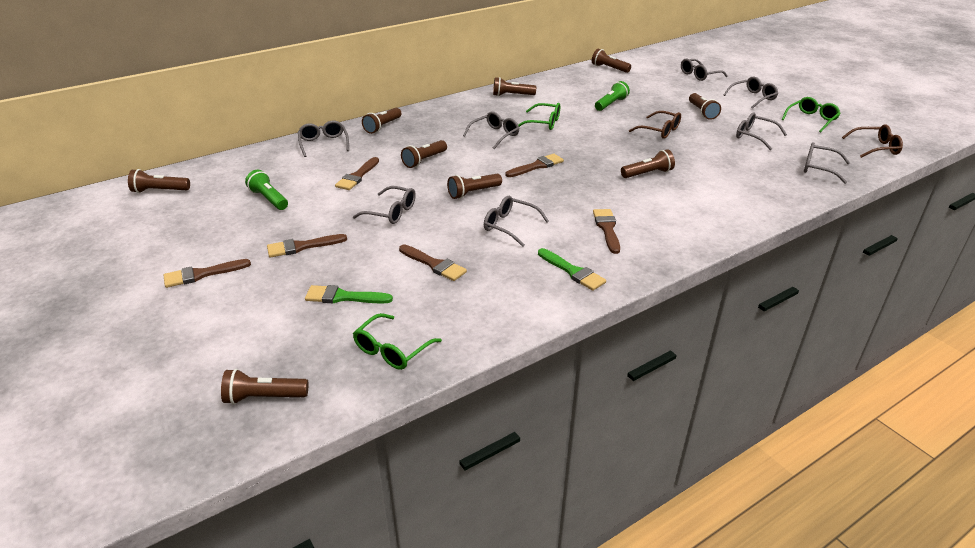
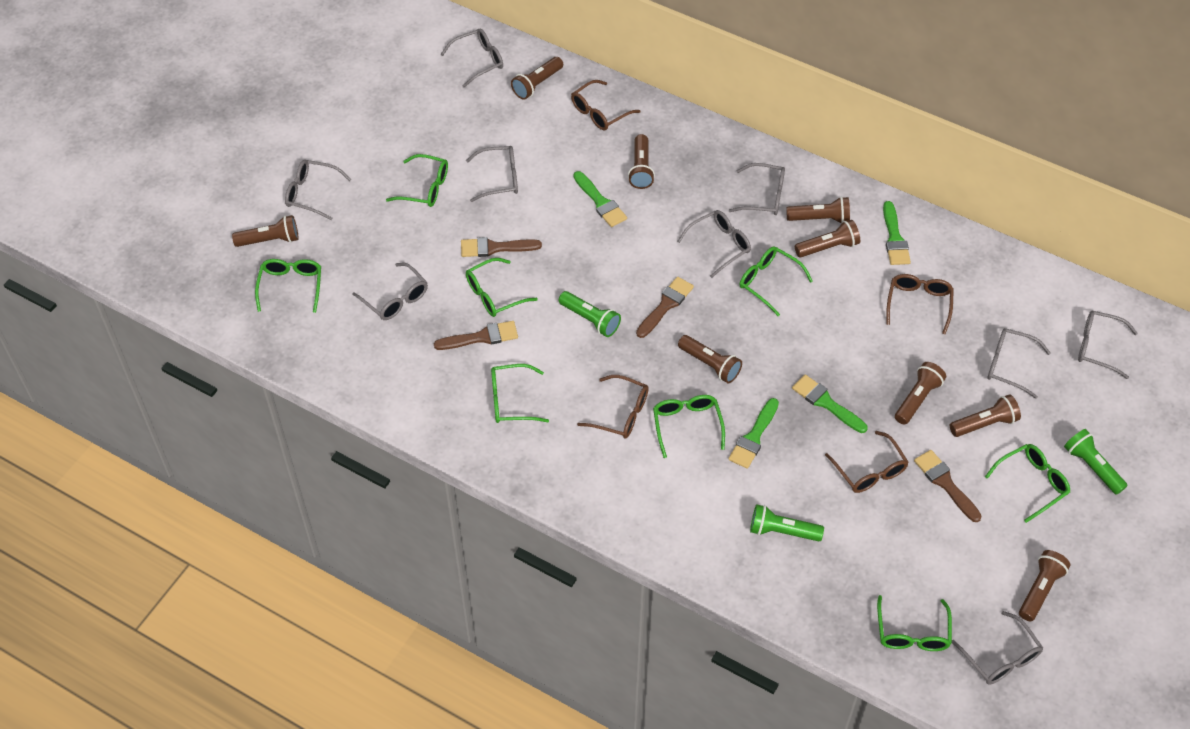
brown brush: 6 -> 4
brown glasses: 2 -> 4
green brush: 2 -> 4
green flashlight: 2 -> 3
green glasses: 3 -> 8
grey glasses: 8 -> 9

